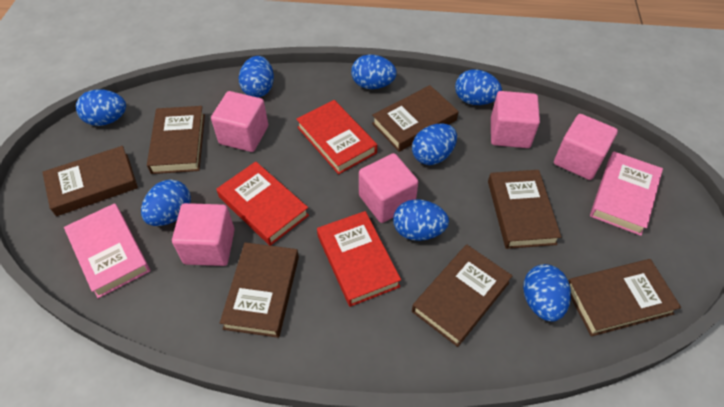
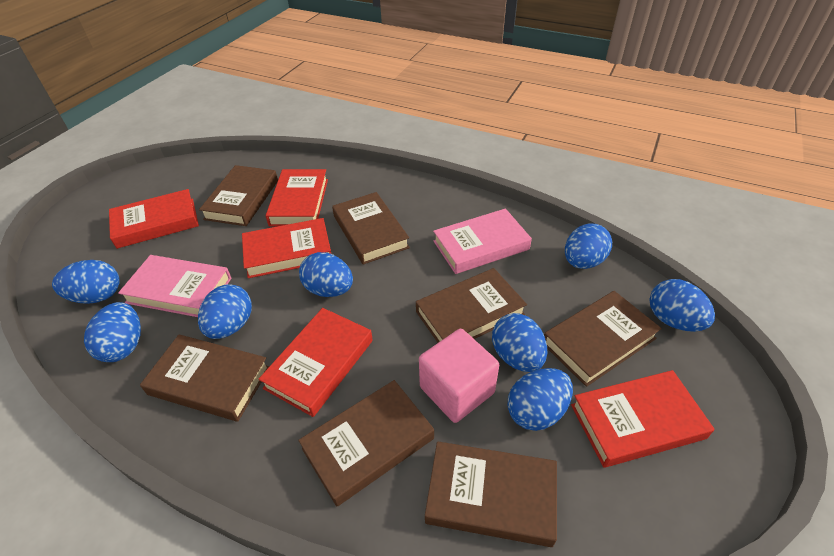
pink cube: 5 -> 1
red book: 3 -> 5

